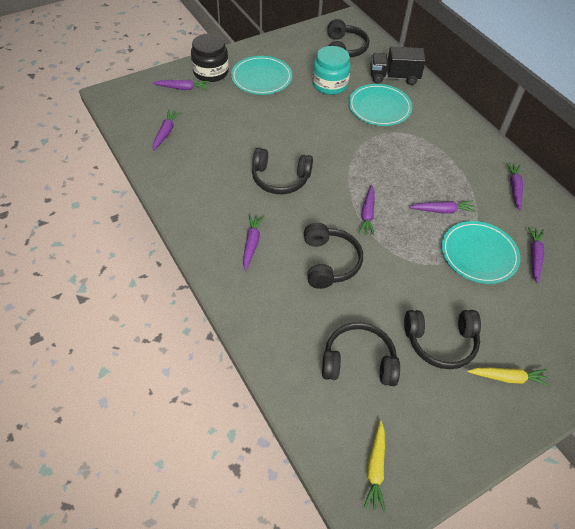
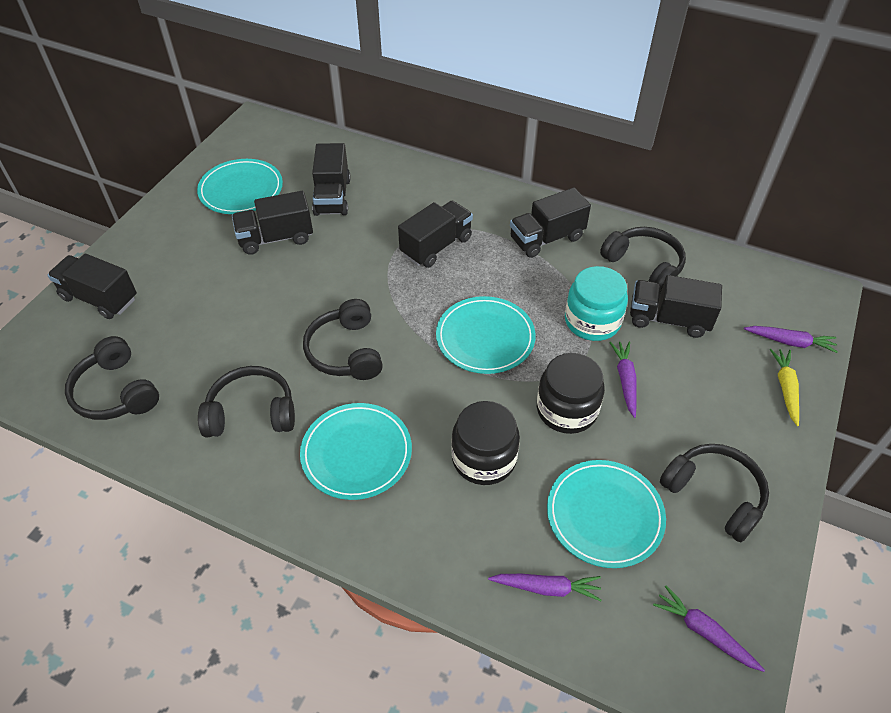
black jar: 1 -> 2
black truck: 1 -> 6
purple carrot: 7 -> 4
turquoise plate: 3 -> 4
yellow carrot: 2 -> 1

